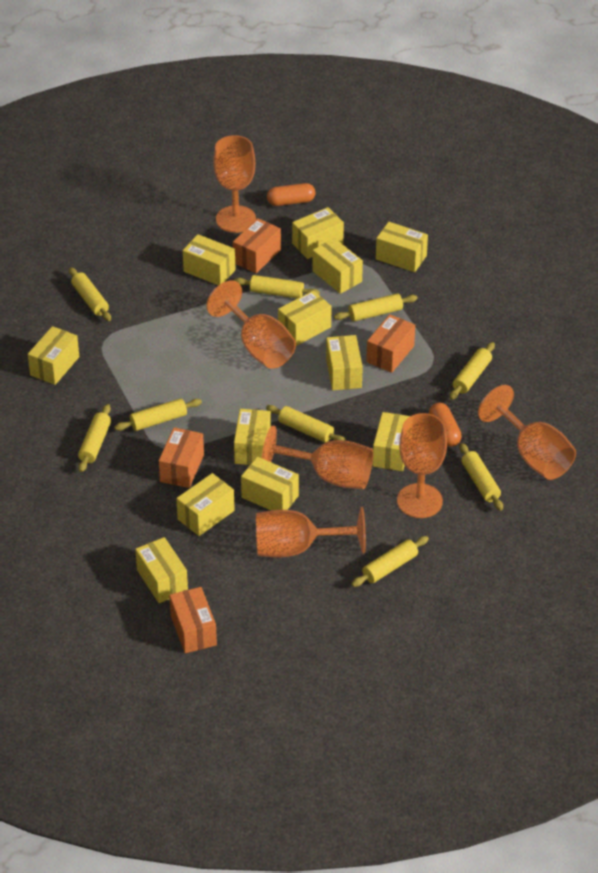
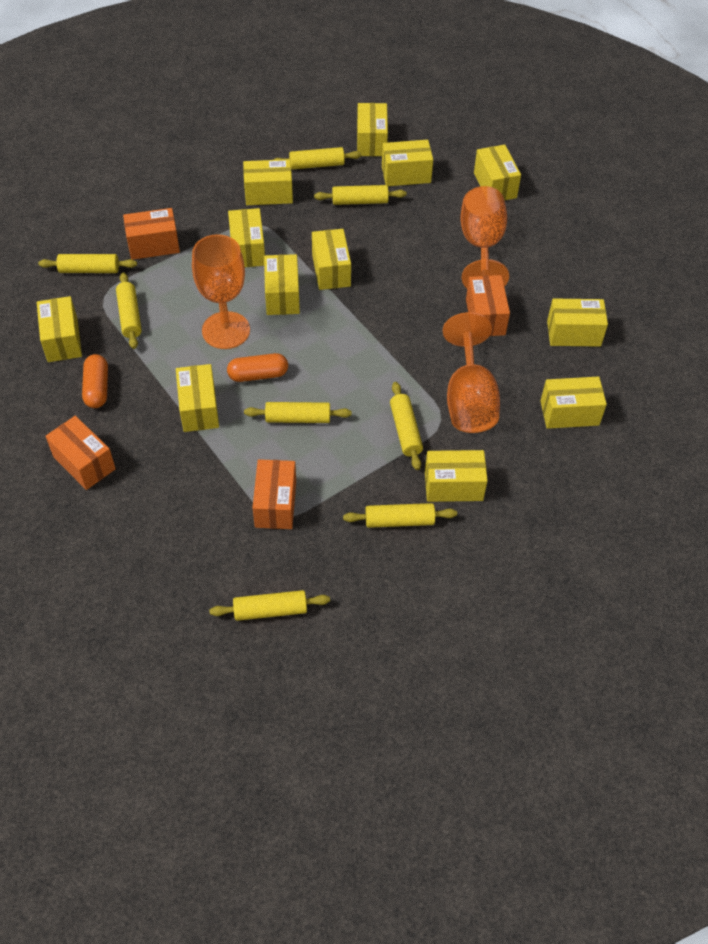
orange goblet: 6 -> 3
yellow rolling pin: 9 -> 8

